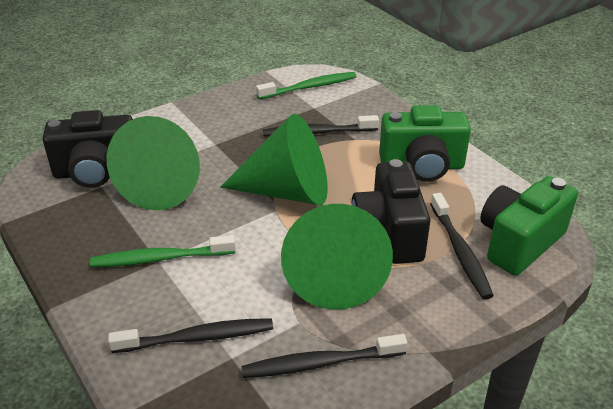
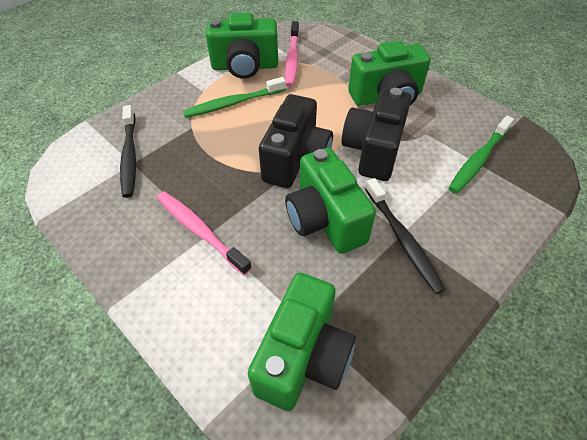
black toothbrush: 4 -> 2
green camera: 2 -> 4
green cone: 3 -> 0
pink toothbrush: 0 -> 2

